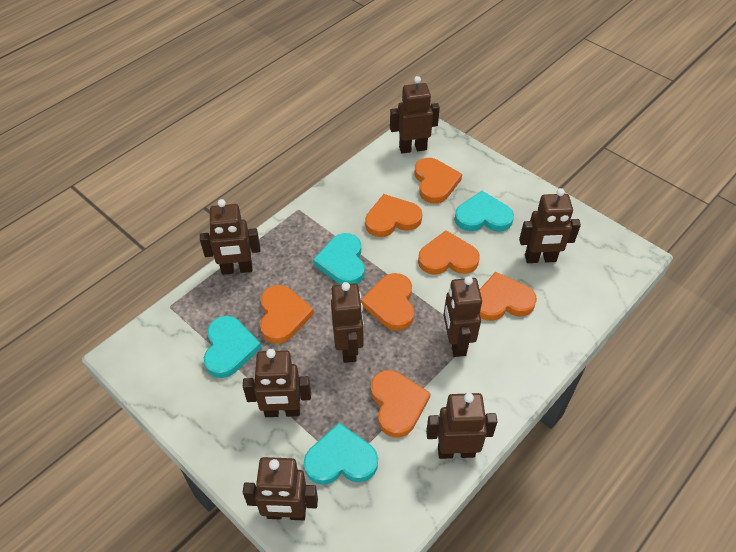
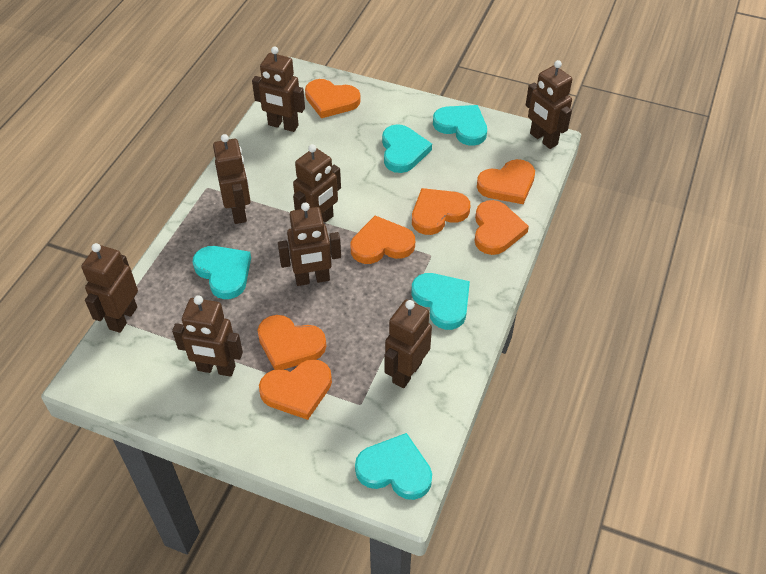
turquoise heart: 4 -> 5

